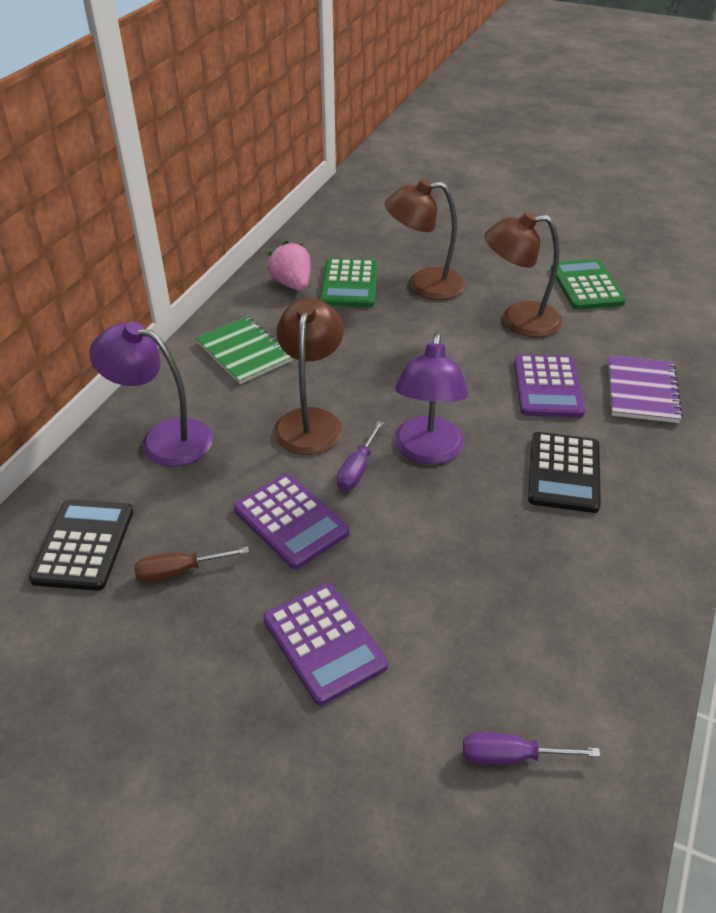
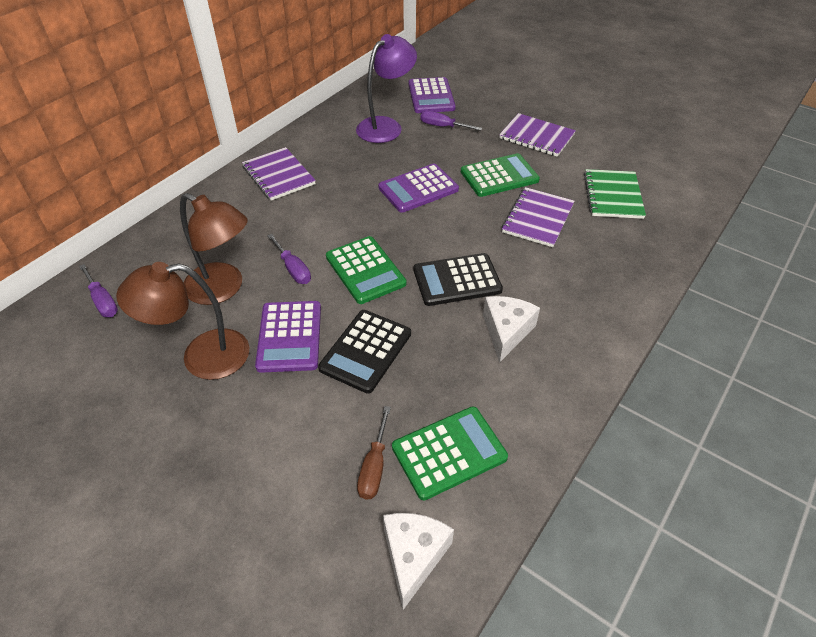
brown lamp: 3 -> 2
green calculator: 2 -> 3
pink strawberry: 1 -> 0
purple lamp: 2 -> 1
purple notebook: 1 -> 3
purple screwdriver: 2 -> 3
white cheese: 0 -> 2

